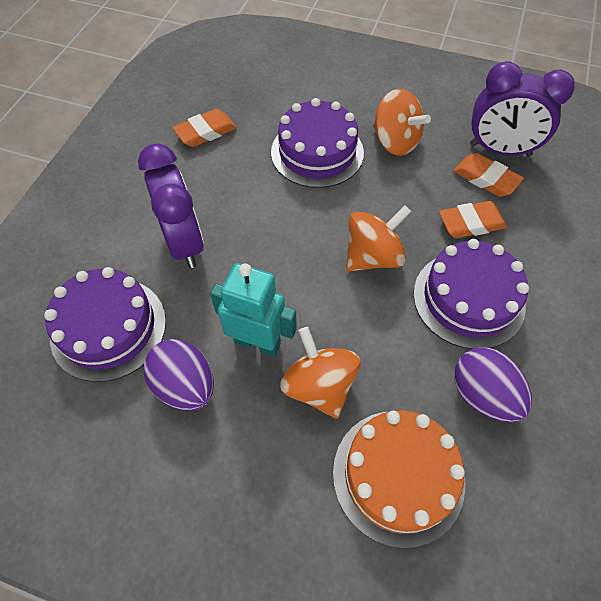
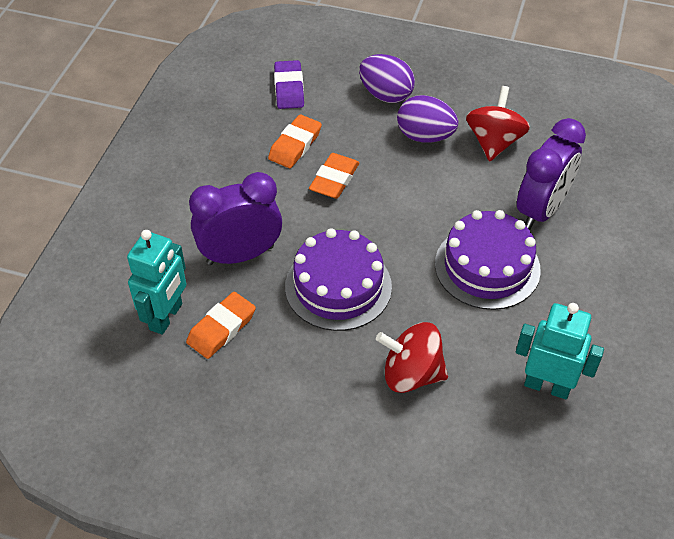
orange cake: 1 -> 0
orange spinning top: 3 -> 0
purple cake: 3 -> 2
purple eraser: 0 -> 1
red spinning top: 0 -> 2
turquoise robot: 1 -> 2

